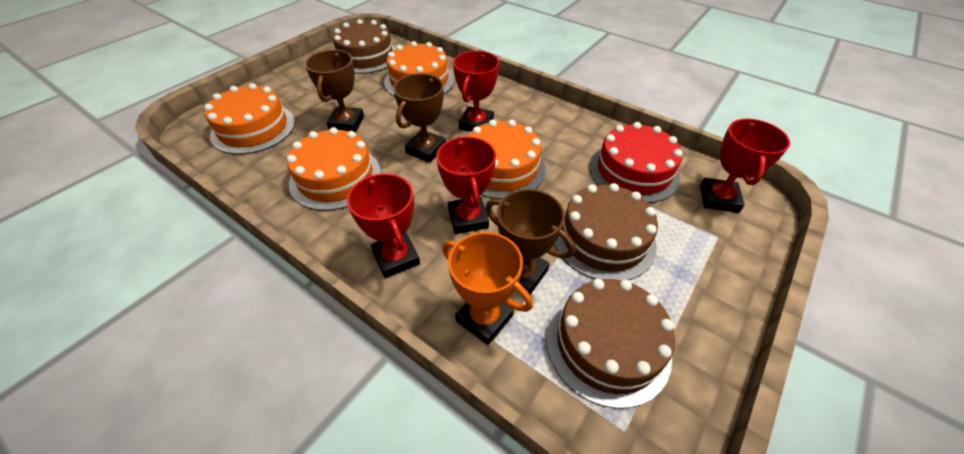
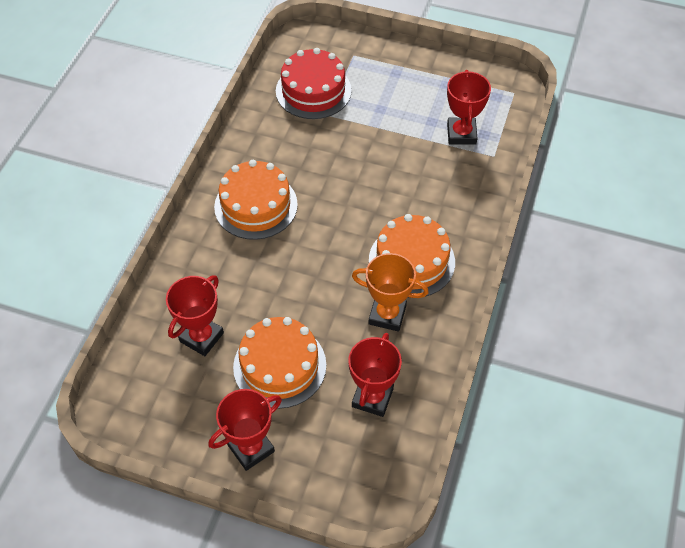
brown cake: 3 -> 0
brown trophy: 3 -> 0
orange cake: 4 -> 3

